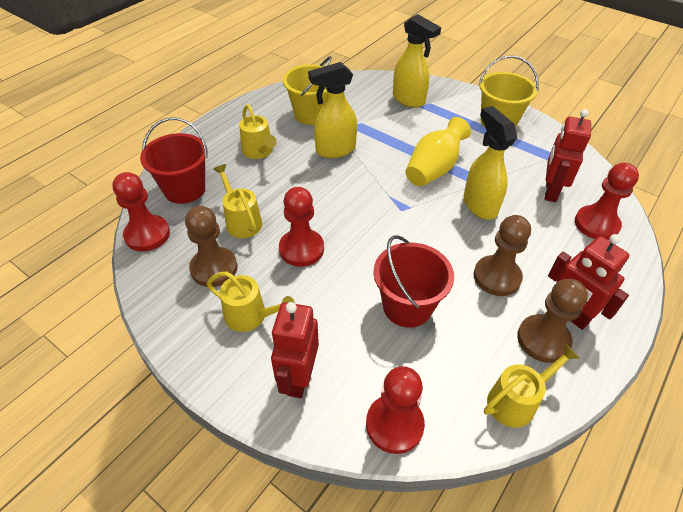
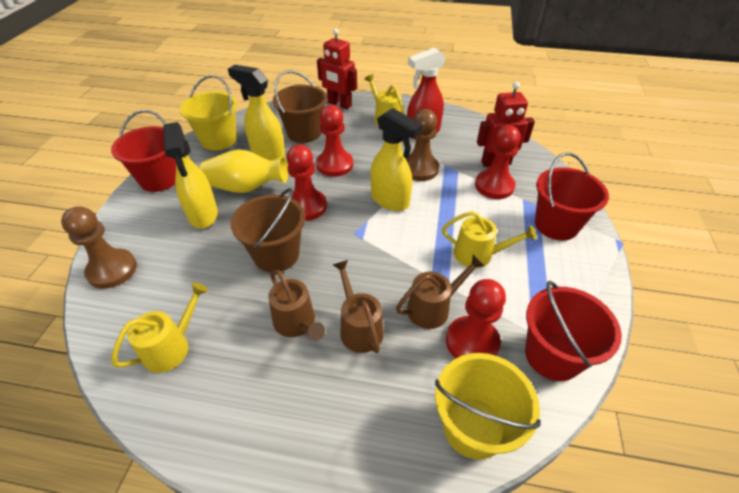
brown bucket: 0 -> 2
brown pawn: 3 -> 2
brown watering can: 0 -> 3
red bucket: 2 -> 3
red robot: 3 -> 2
red spray bottle: 0 -> 1
yellow watering can: 4 -> 3

